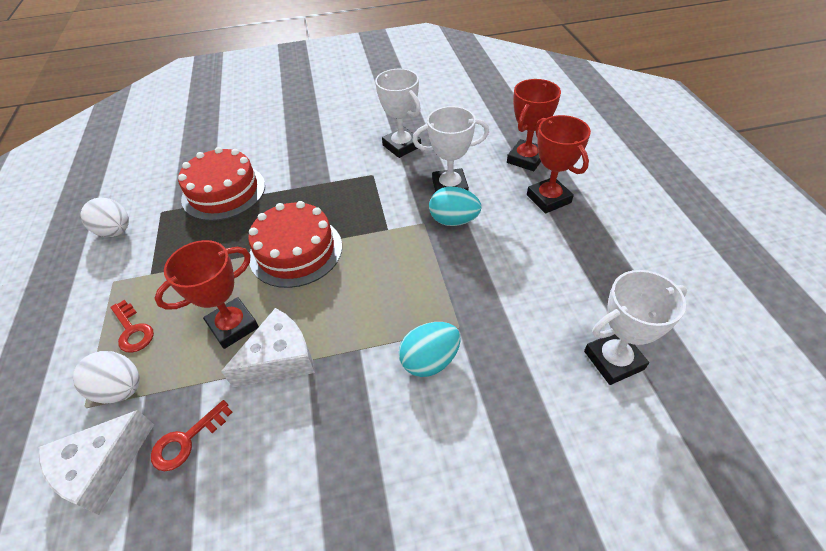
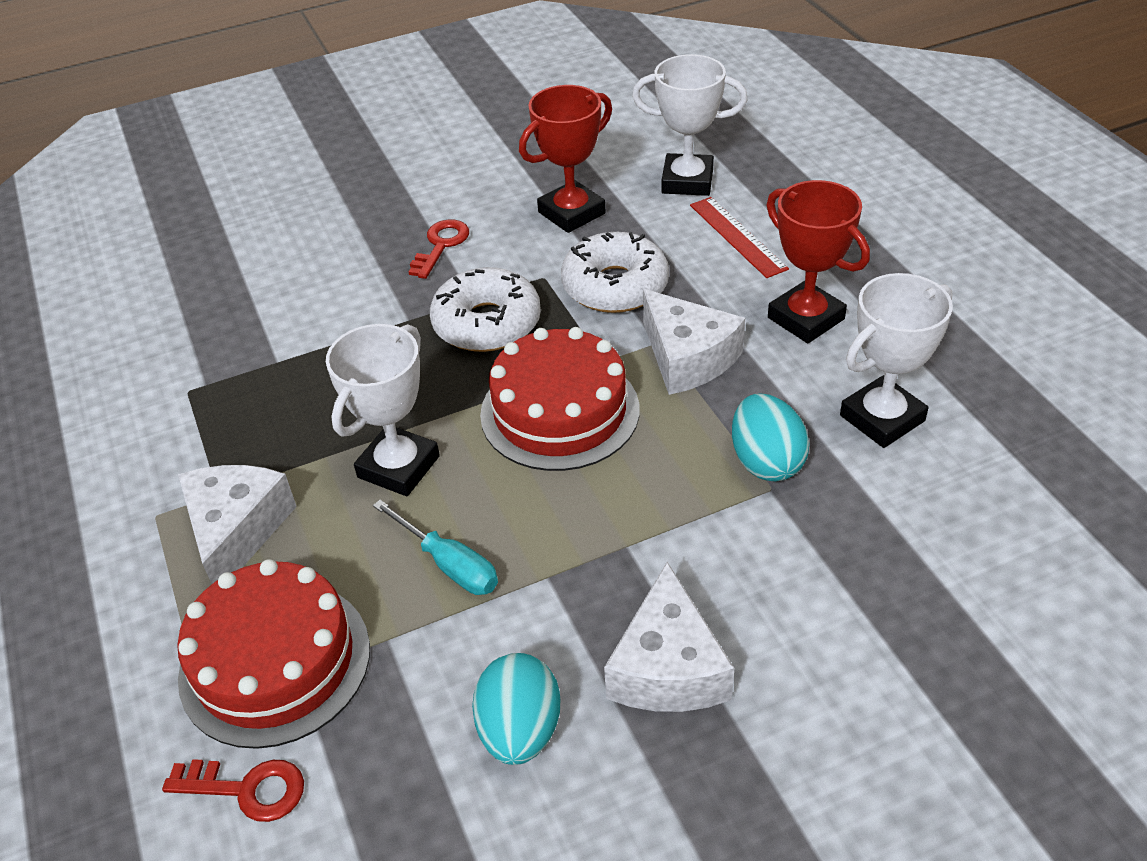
red ruler: 0 -> 1
red trophy: 3 -> 2
turquoise screwdriver: 0 -> 1
white cheese: 2 -> 3
white donut: 0 -> 2
white egg: 2 -> 0

